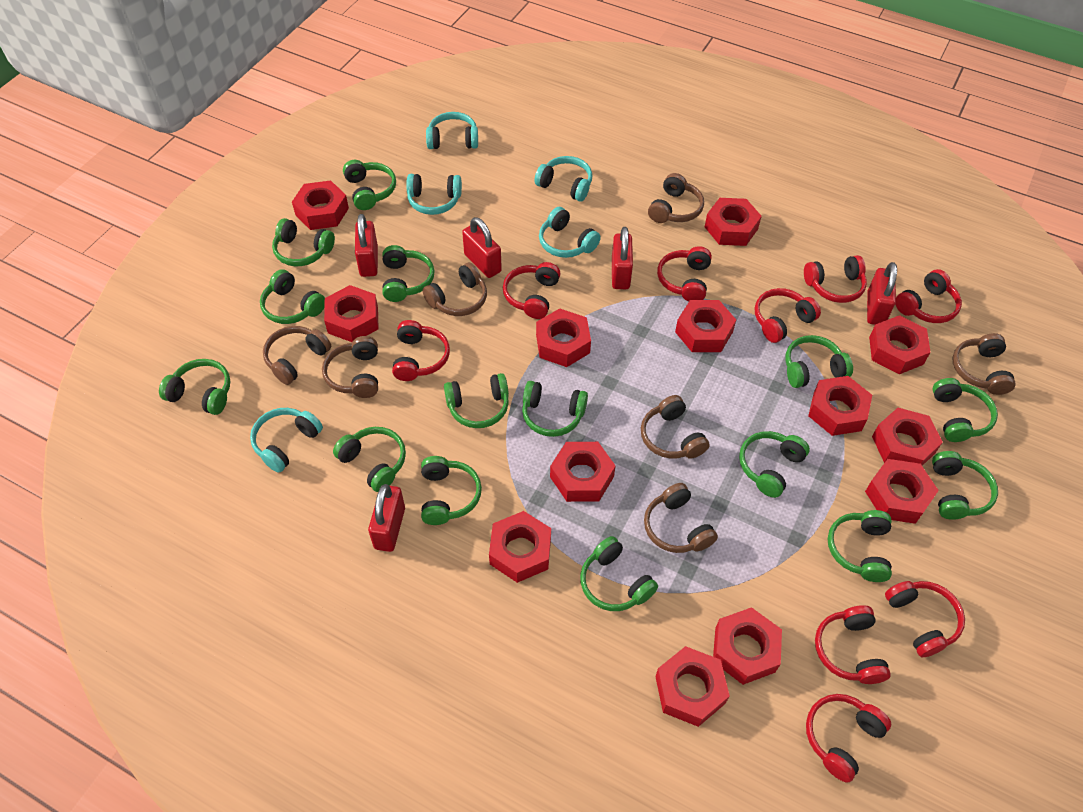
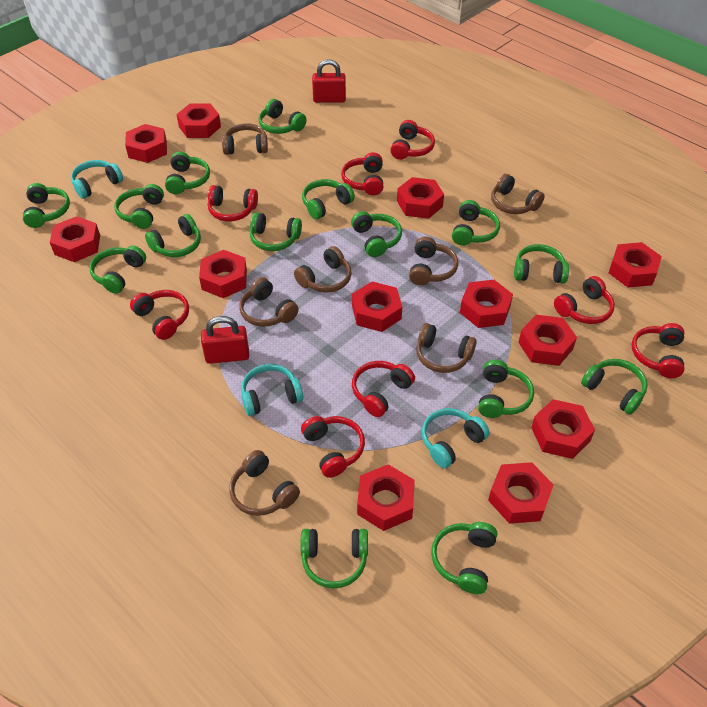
red headphones: 9 -> 8
red nut: 13 -> 12
red padlock: 5 -> 2
turquoise headphones: 5 -> 3

